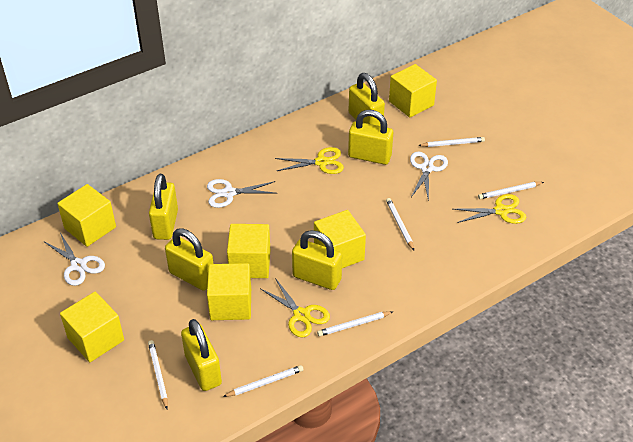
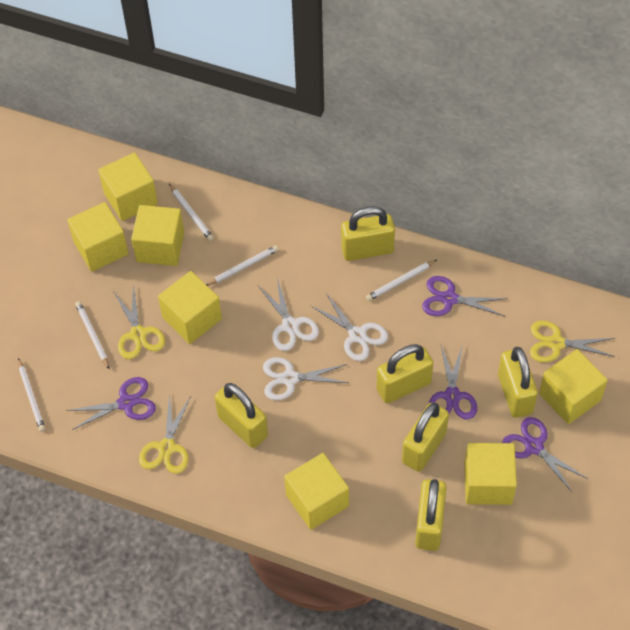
purple scissors: 0 -> 4
white pencil: 6 -> 5
yellow cube: 6 -> 7

